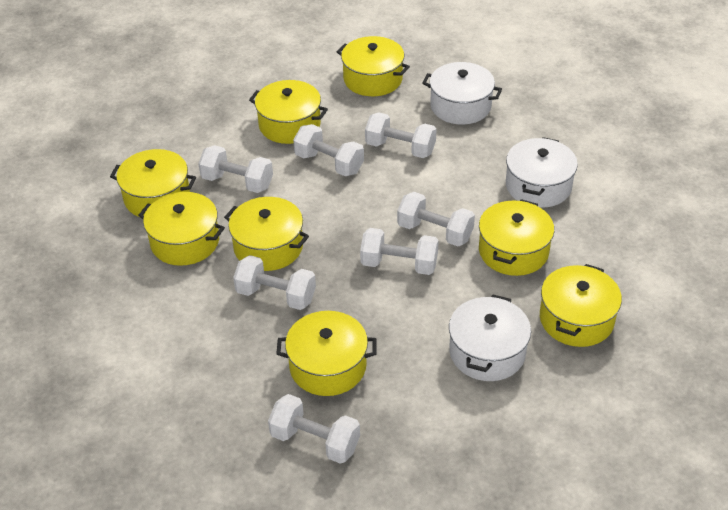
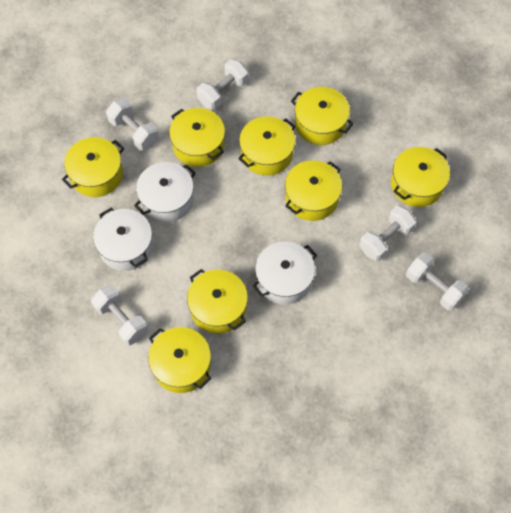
white dumbbell: 7 -> 5

